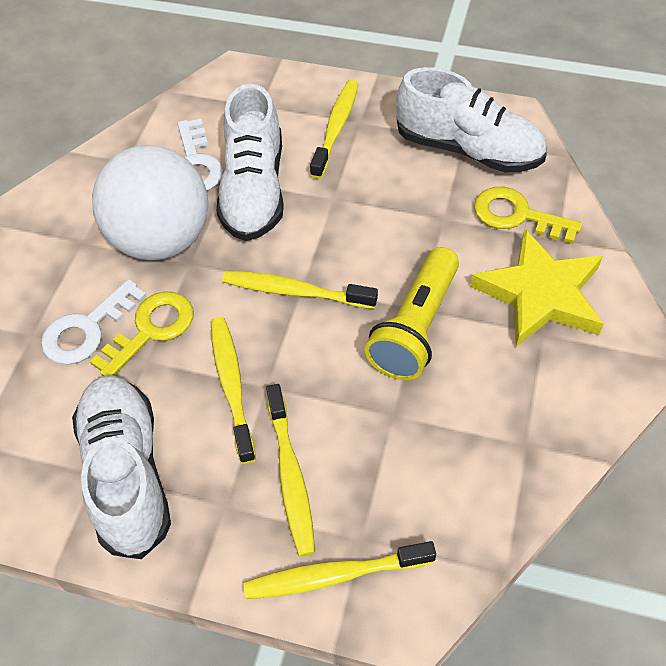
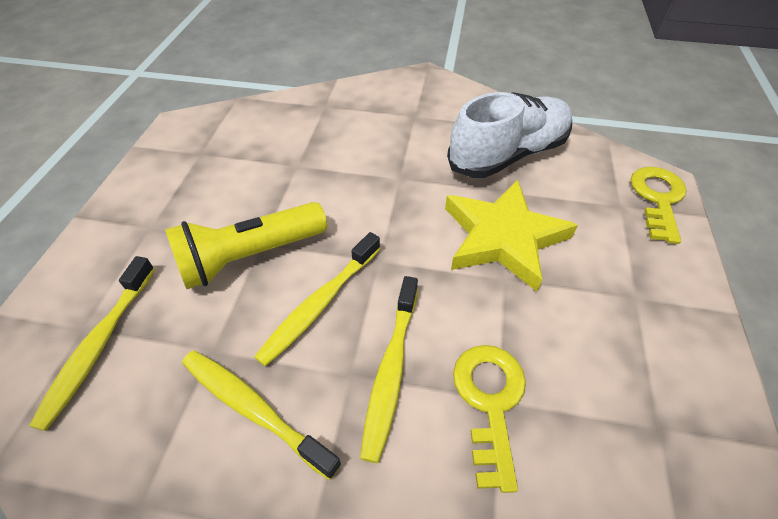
white ball: 1 -> 0
white key: 2 -> 0
white shoe: 3 -> 1
yellow toothbrush: 5 -> 4

